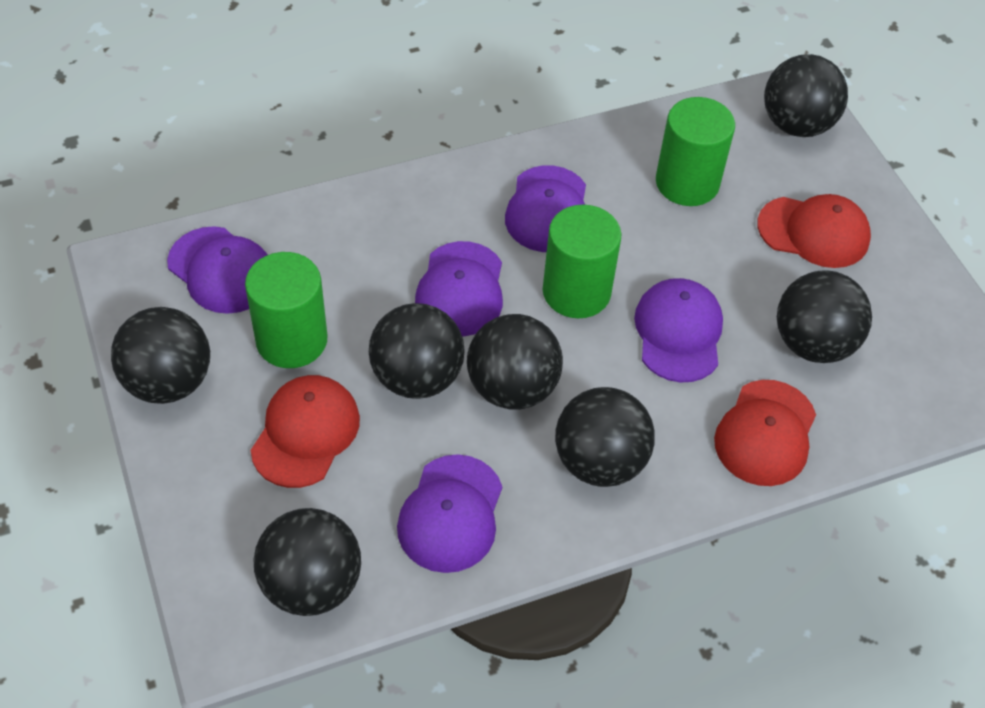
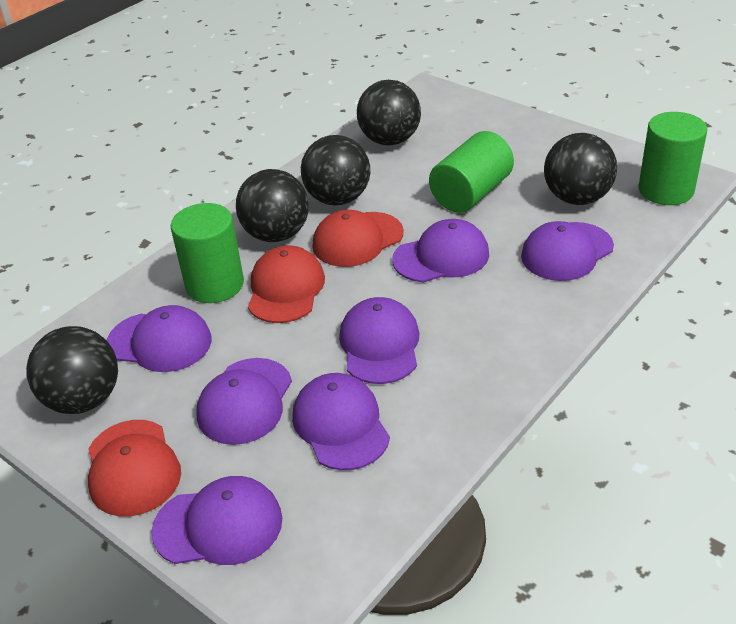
black ball: 7 -> 5
purple cap: 5 -> 7

